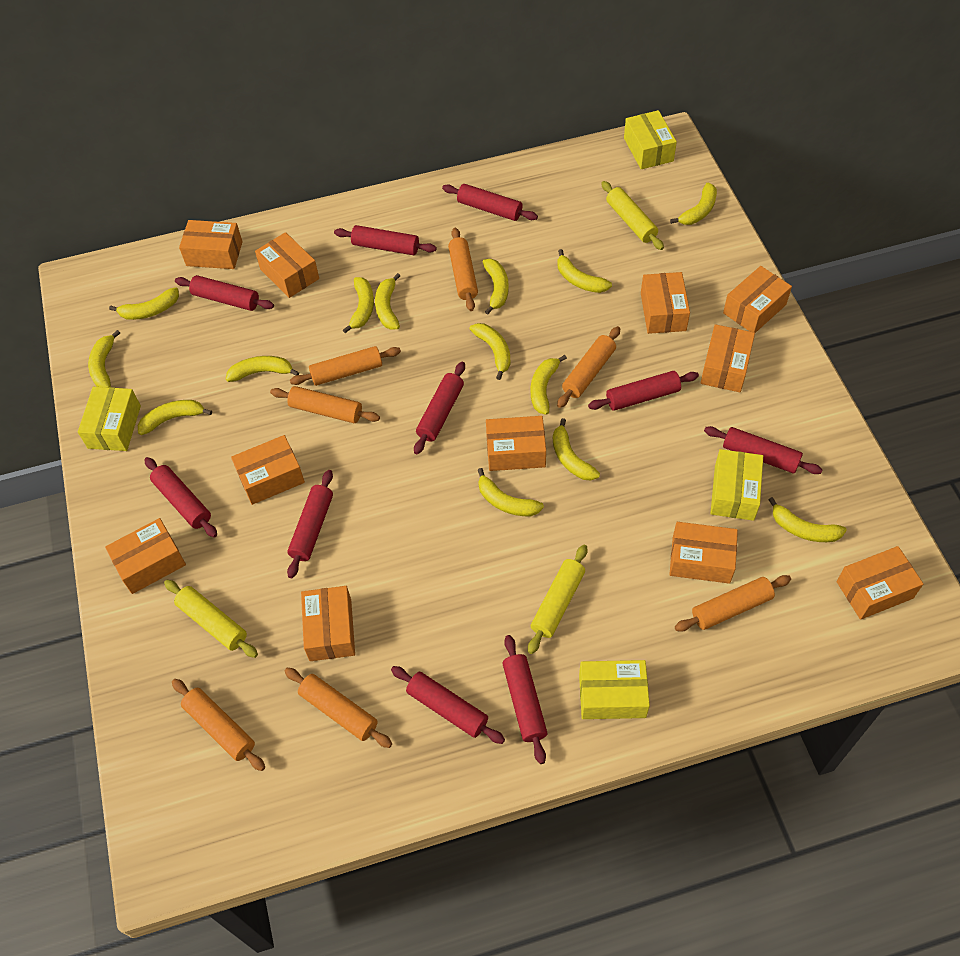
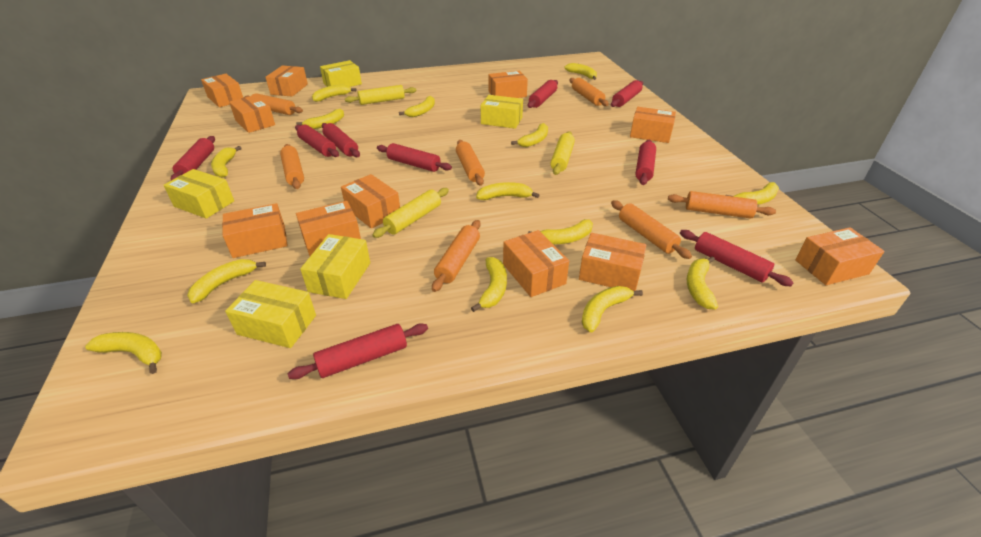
red rolling pin: 10 -> 9
yellow box: 4 -> 5

